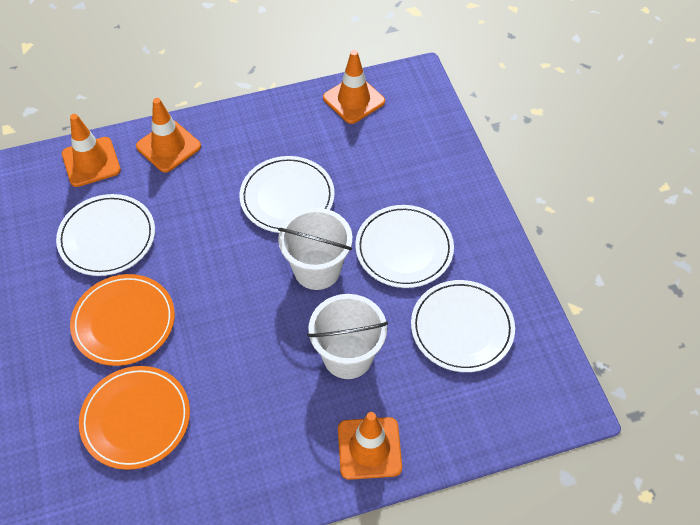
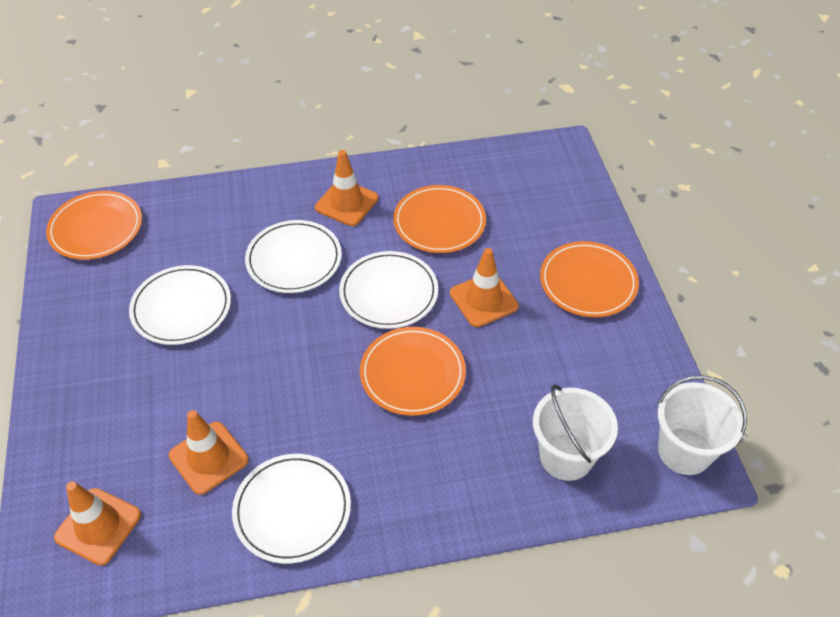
orange plate: 2 -> 4

